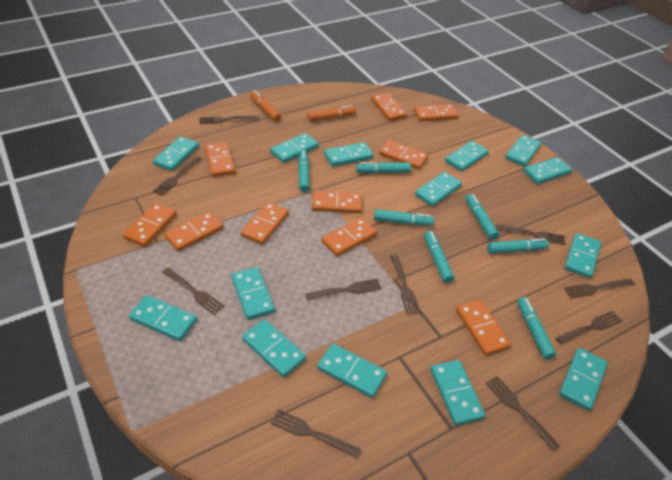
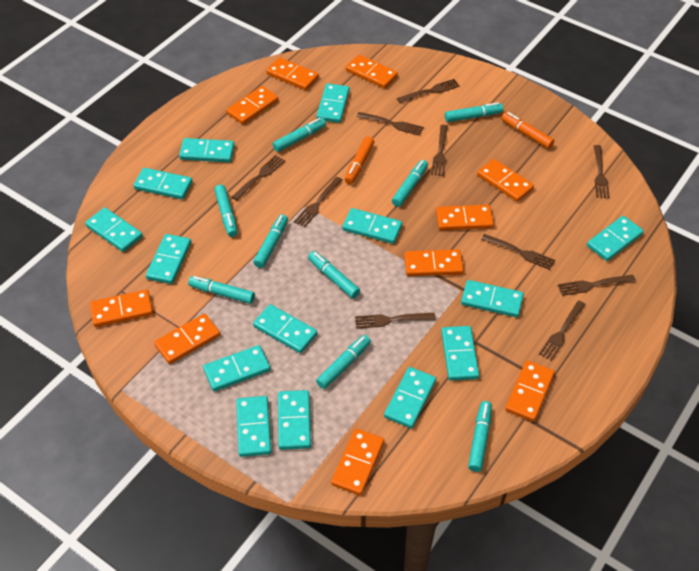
turquoise marker: 7 -> 9

